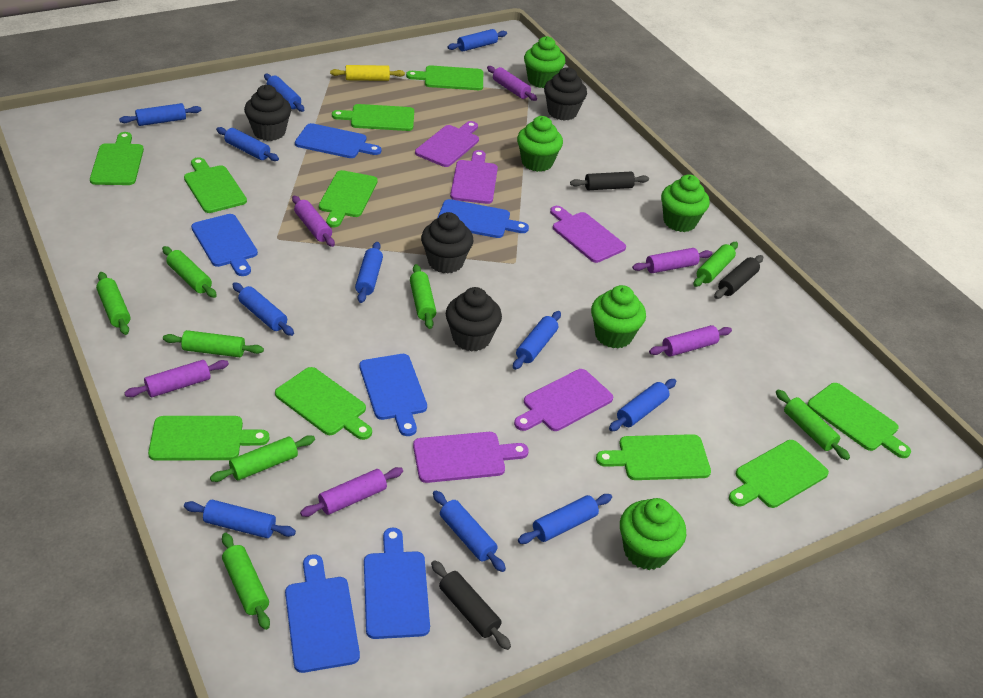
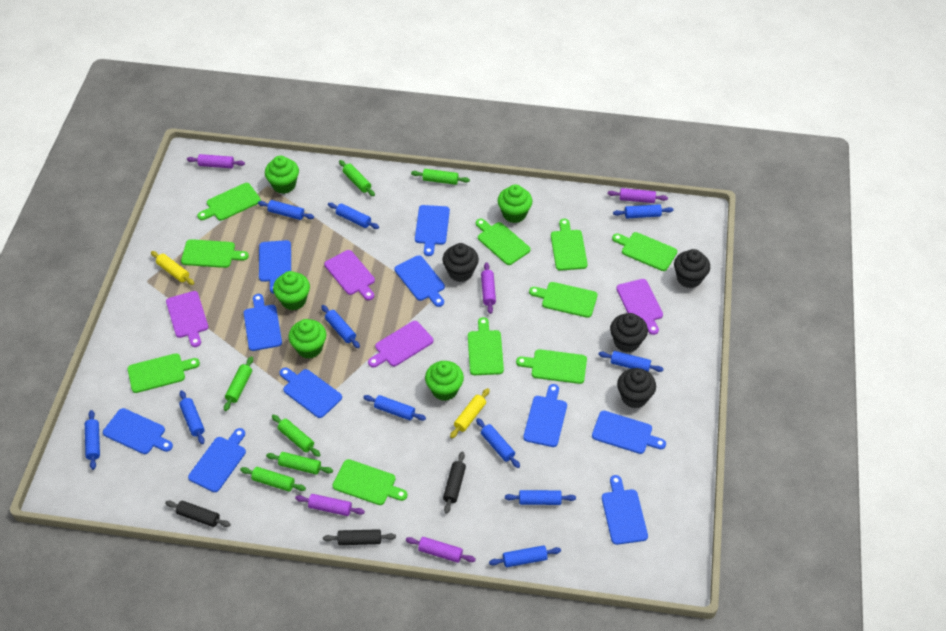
blue cutting board: 6 -> 10
green rolling pin: 8 -> 6
purple cutting board: 5 -> 4
purple rolling pin: 6 -> 5
yellow rolling pin: 1 -> 2

